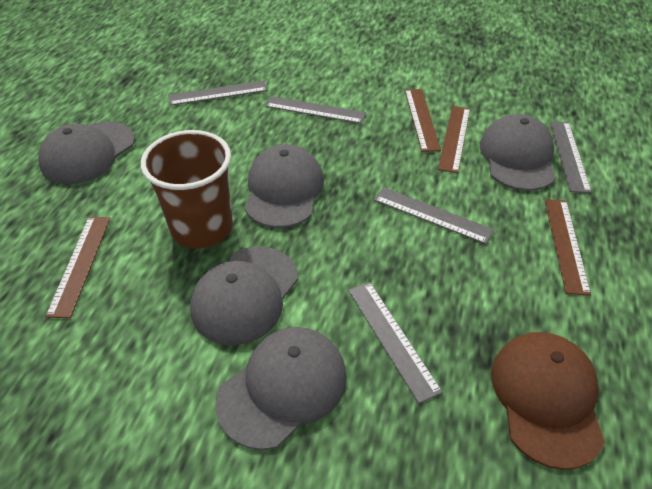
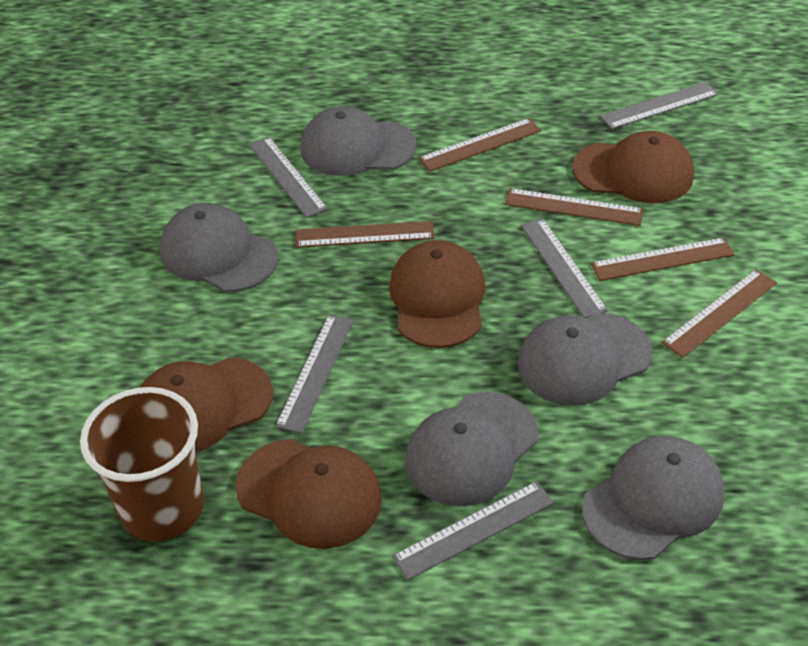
brown cap: 1 -> 4
brown ruler: 4 -> 5

